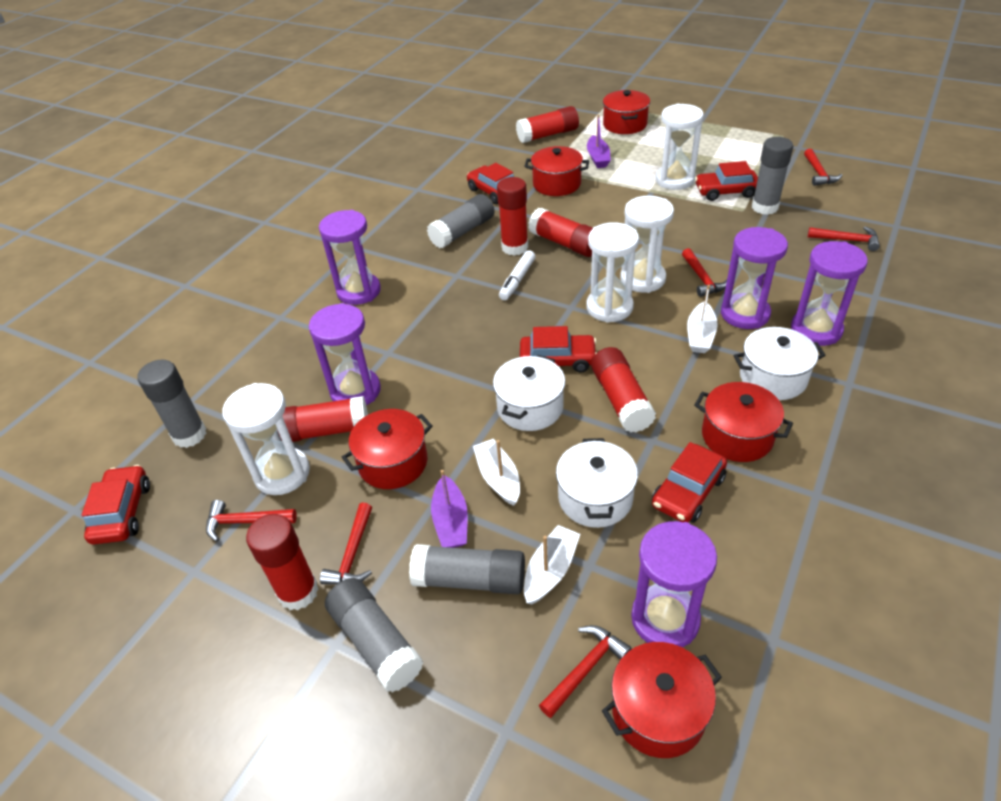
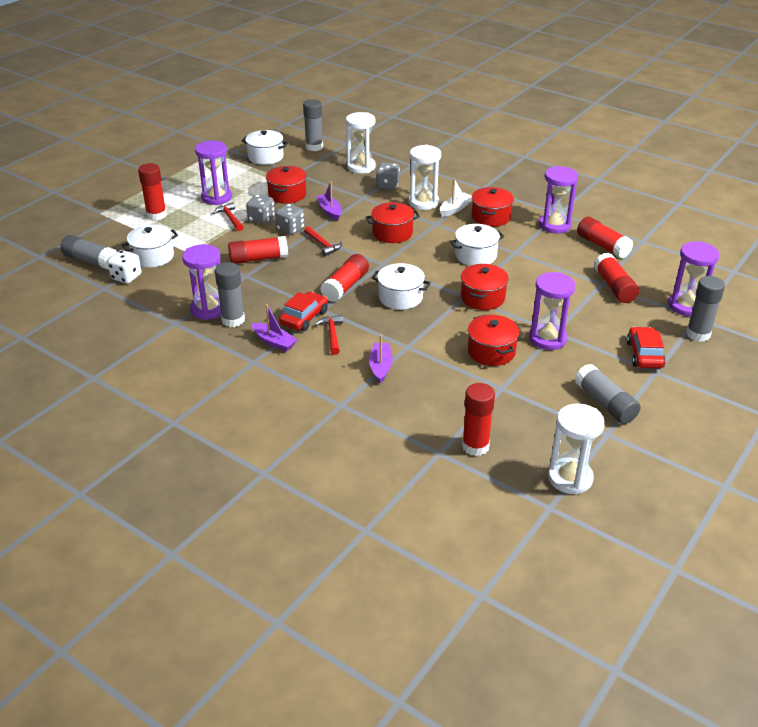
grey dice: 0 -> 3
purple boat: 2 -> 3
red car: 5 -> 2
red hammer: 6 -> 3
white boat: 3 -> 1
white dice: 0 -> 1
white hourglass: 4 -> 3
white marker: 1 -> 0
white pot: 3 -> 4

